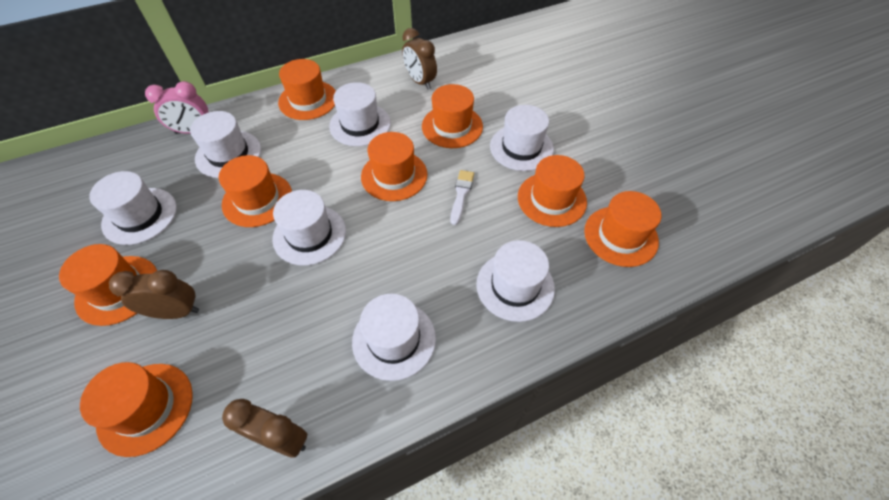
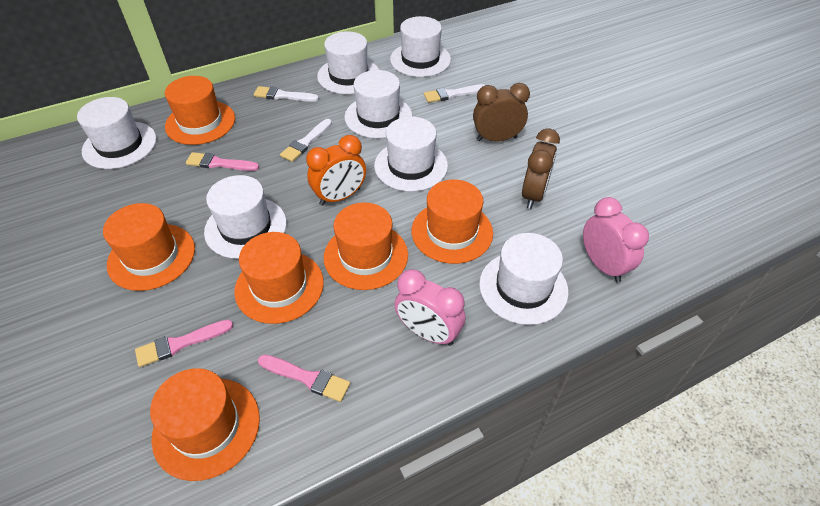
brown clock: 3 -> 2
orange clock: 0 -> 1
orange hat: 8 -> 6
pink brush: 0 -> 3
pink clock: 1 -> 2
white brush: 1 -> 3

